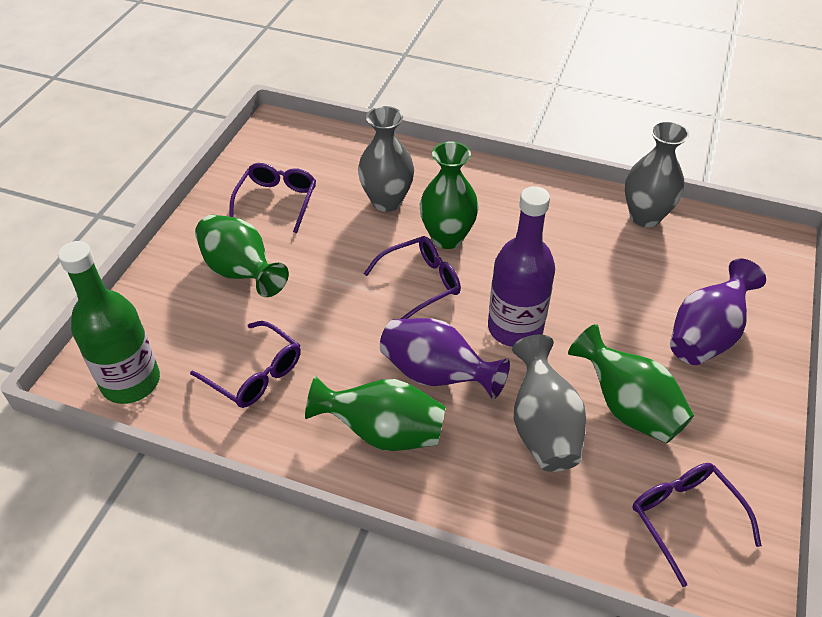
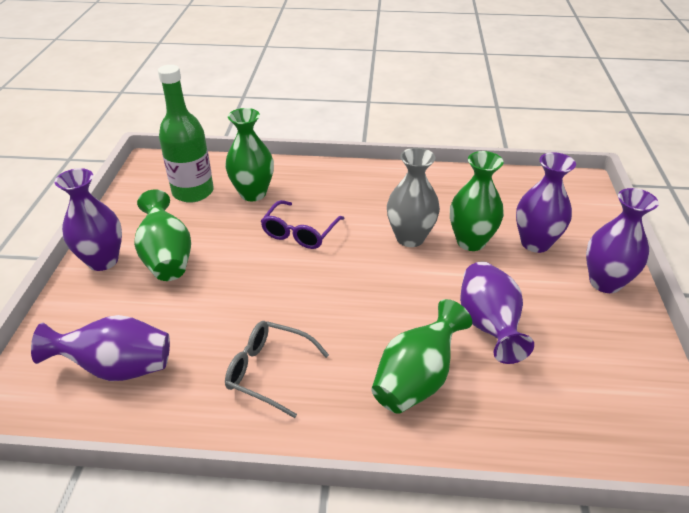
grey glasses: 0 -> 1
grey vase: 3 -> 1
purple bottle: 1 -> 0
purple glasses: 4 -> 1
purple vase: 2 -> 5

